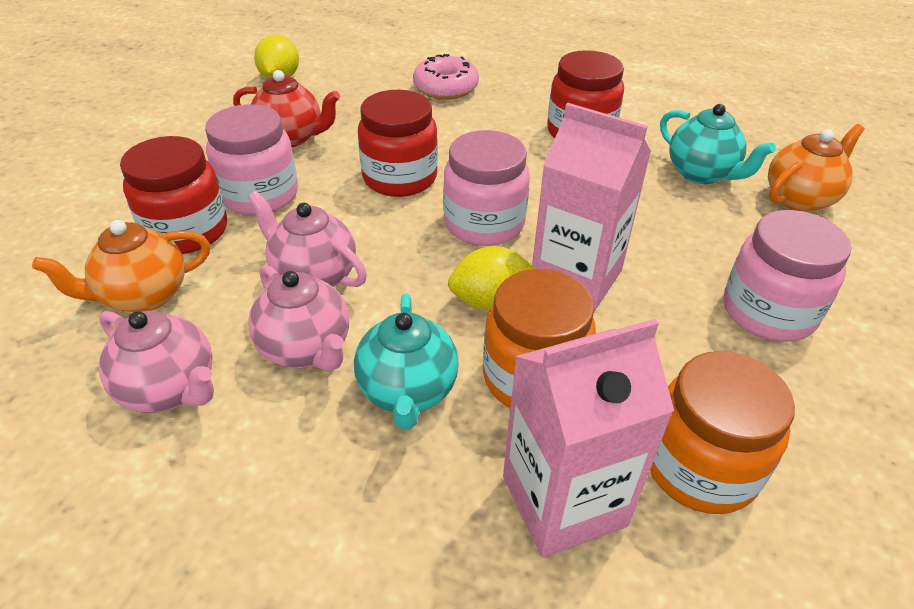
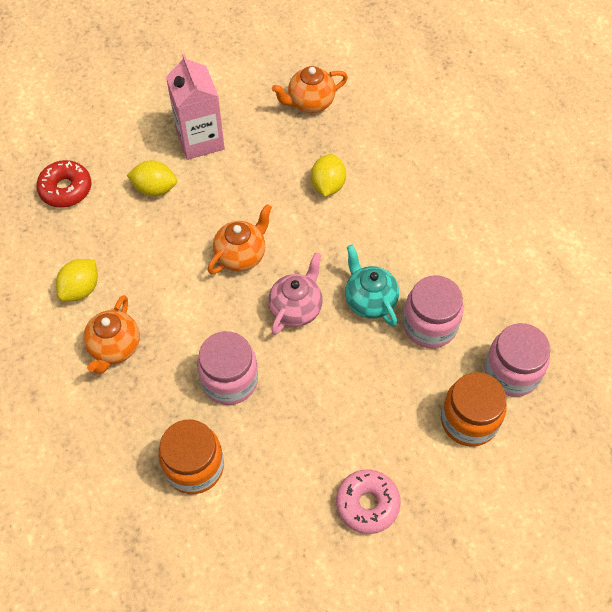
orange teapot: 2 -> 3
pink carton: 2 -> 1
pink teapot: 3 -> 1
red donut: 0 -> 1
red jar: 3 -> 0
red teapot: 1 -> 0
turquoise teapot: 2 -> 1
yellow lemon: 2 -> 3

